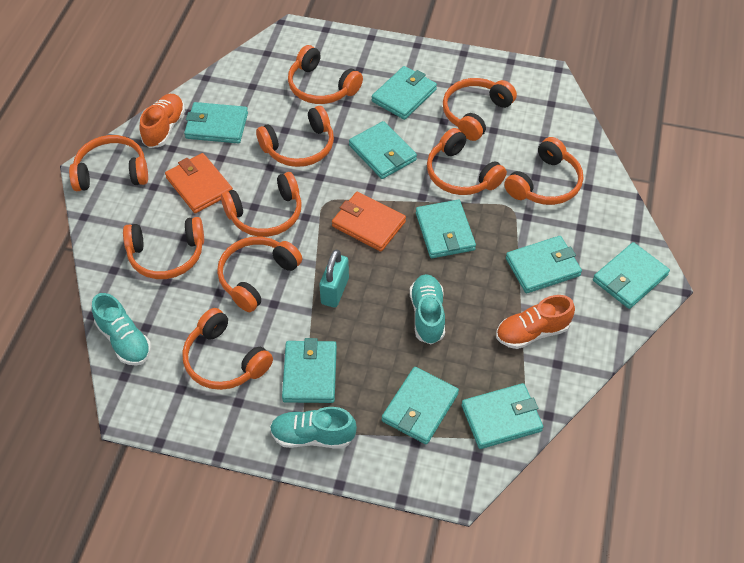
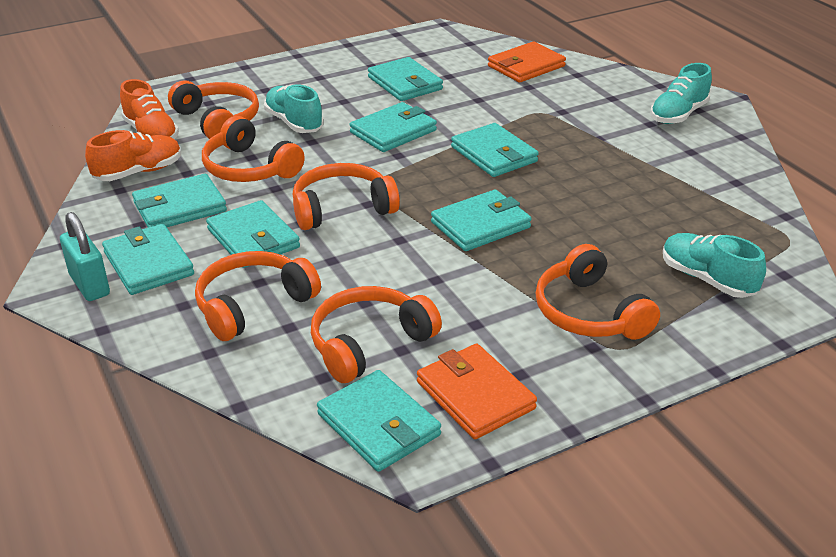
orange headphones: 10 -> 6
turquoise wallet: 9 -> 8

